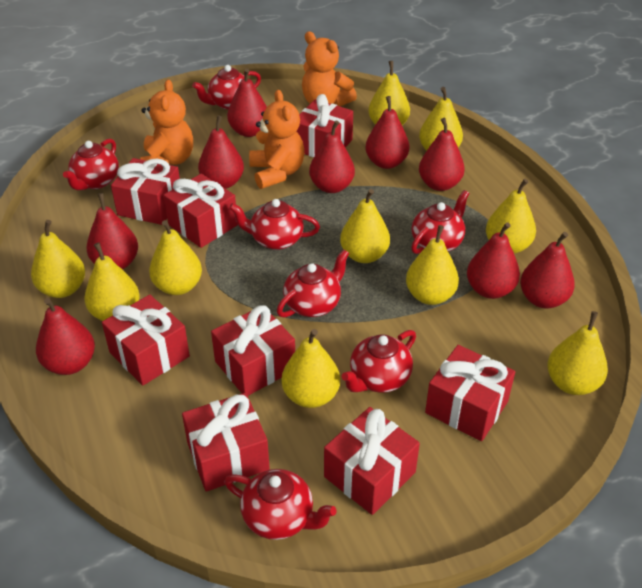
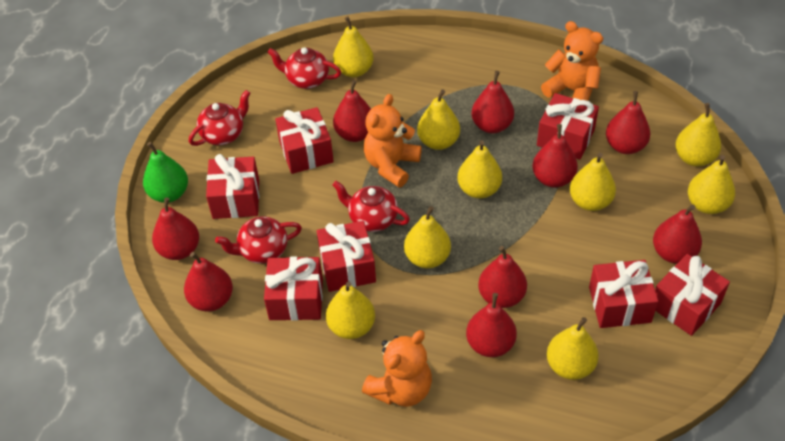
green pear: 0 -> 1
red gift: 8 -> 7
red teapot: 7 -> 4
yellow pear: 10 -> 9

